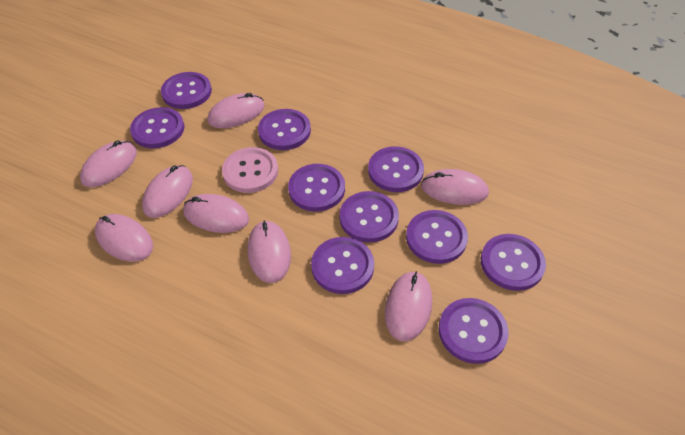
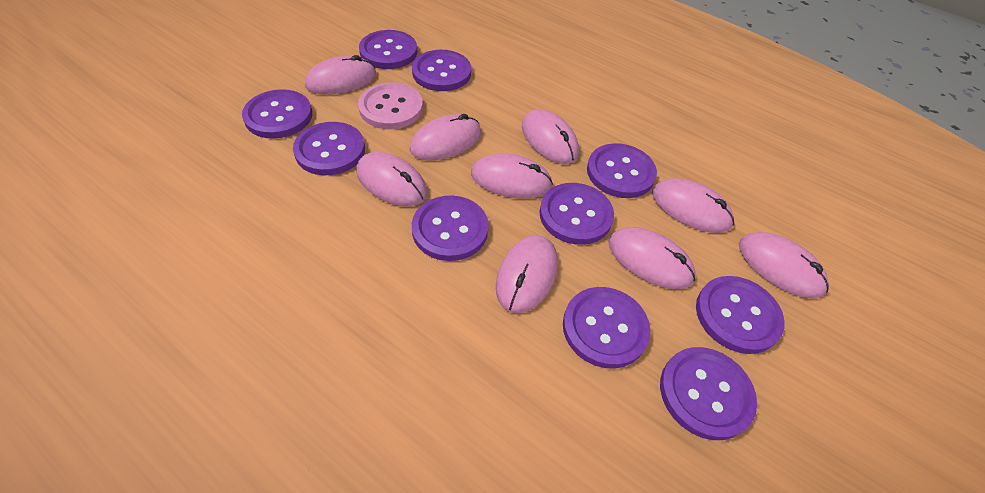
pink mouse: 8 -> 9

